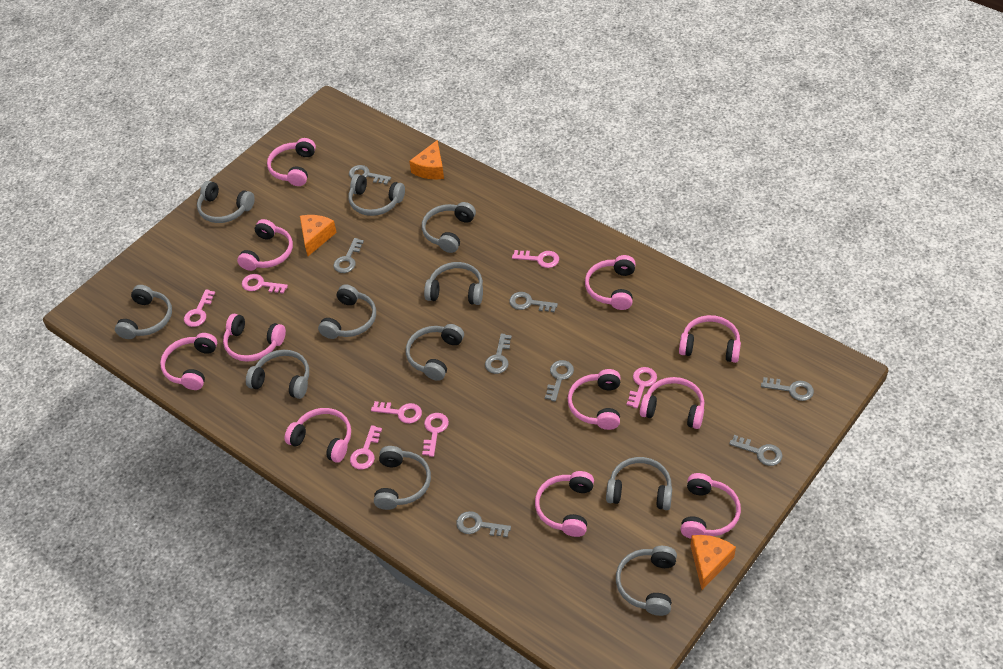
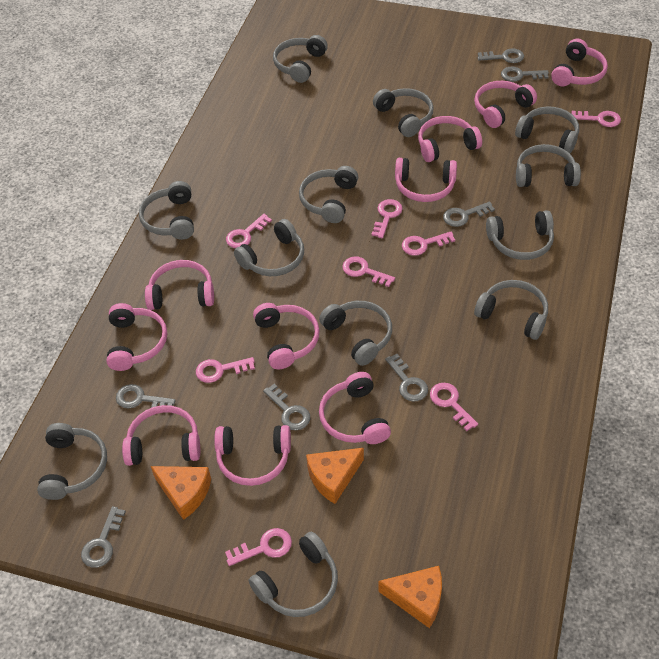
grey headphones: 11 -> 12
grey key: 8 -> 7
pink headphones: 11 -> 10
pink key: 7 -> 8

